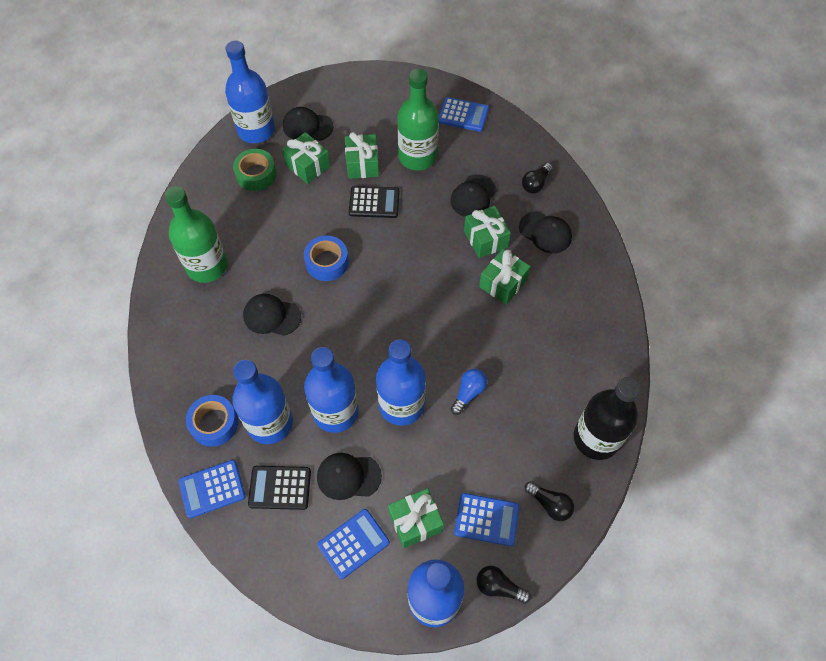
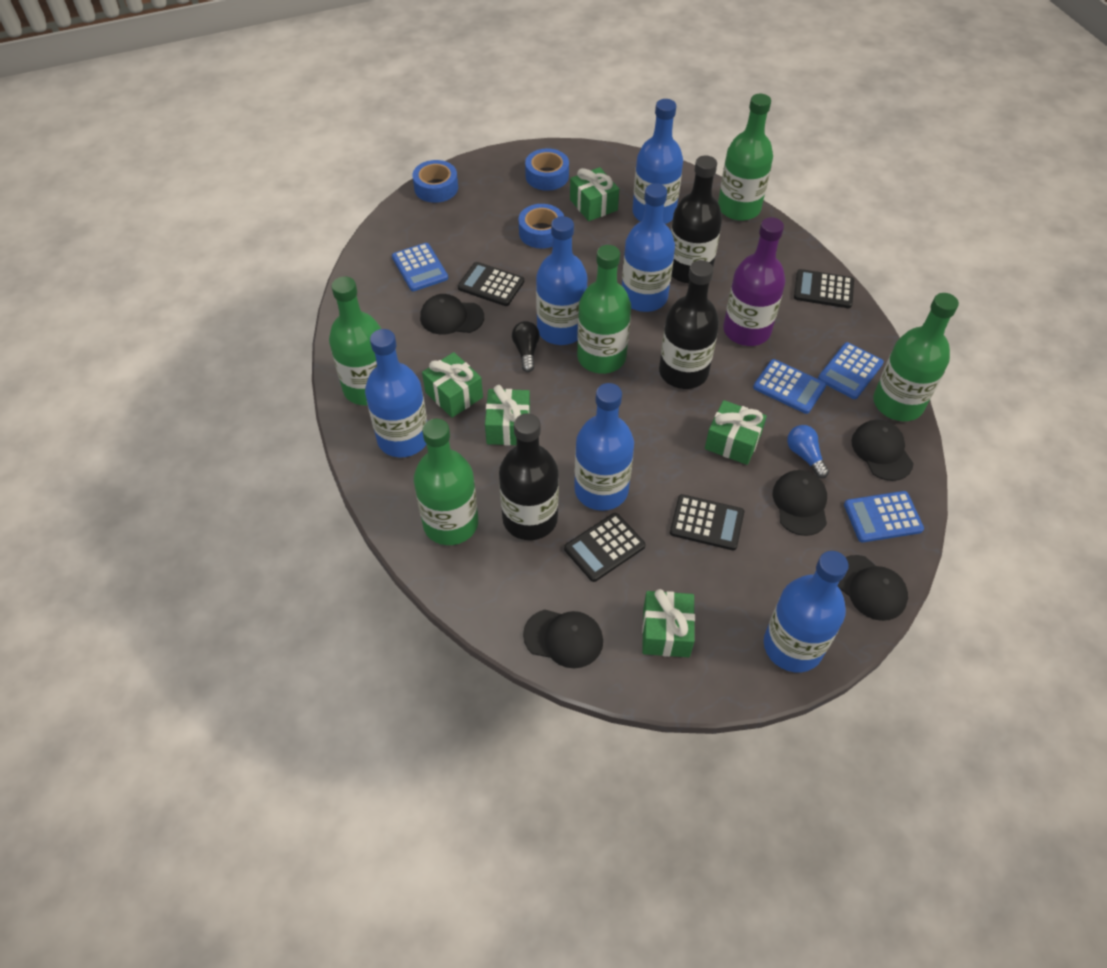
black bottle: 1 -> 3
black calculator: 2 -> 4
black light bulb: 3 -> 1
blue bottle: 5 -> 6
blue tape: 2 -> 3
green bottle: 2 -> 5
green tape: 1 -> 0
purple bottle: 0 -> 1

